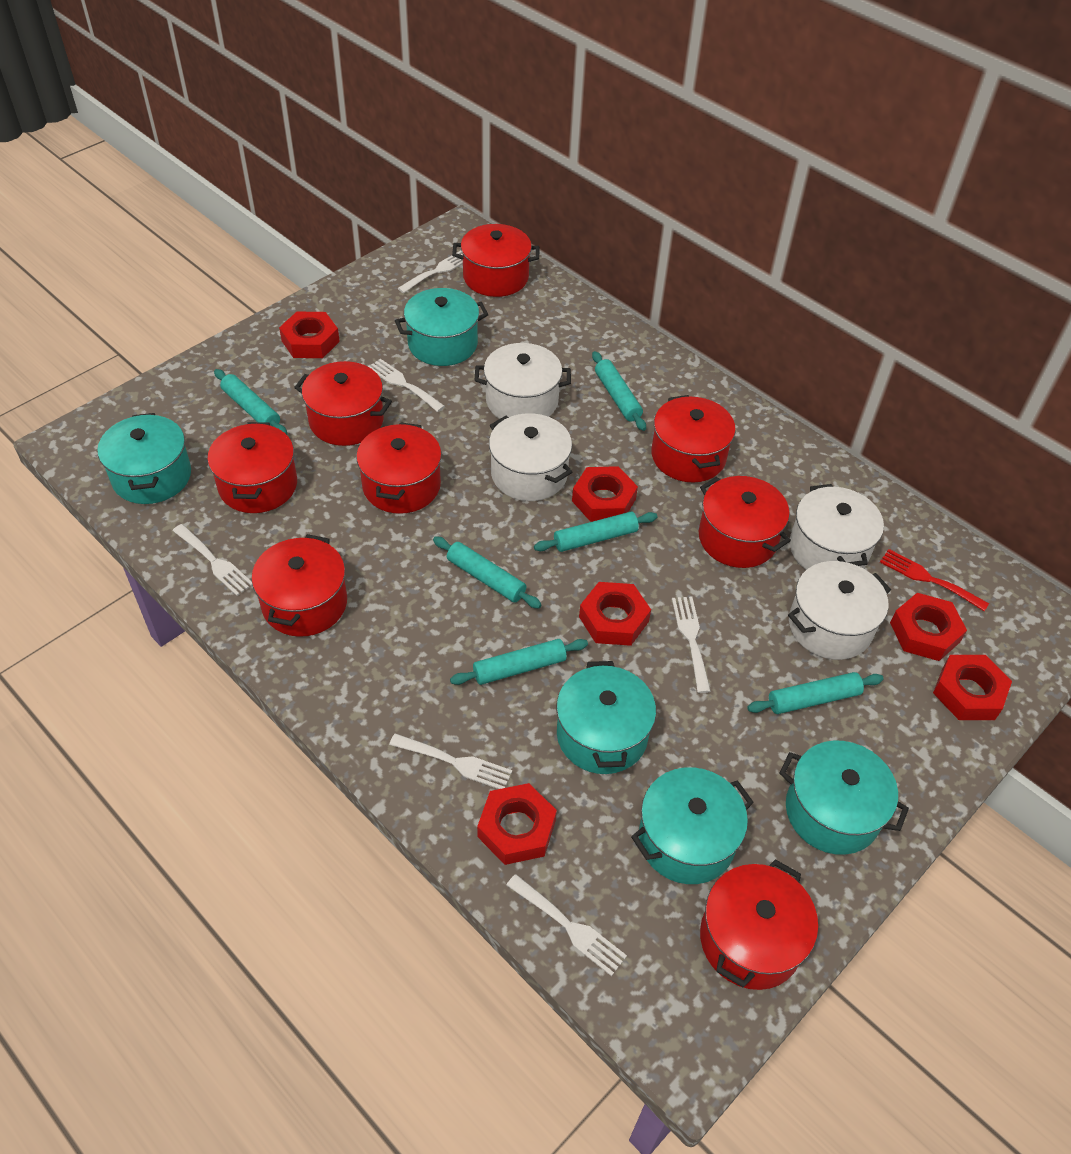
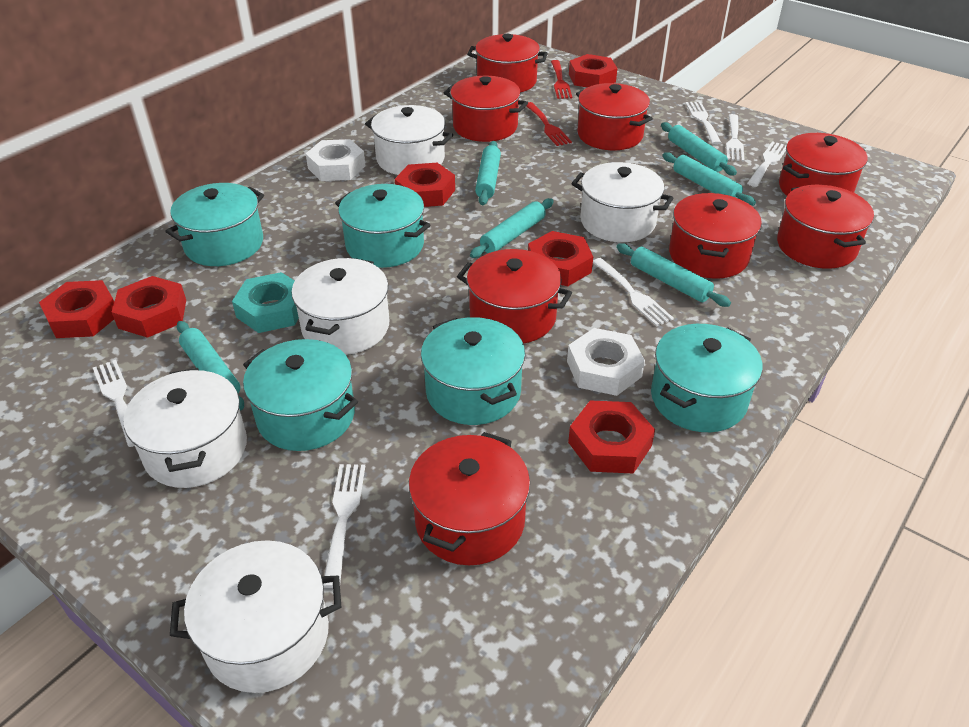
red fork: 1 -> 2
turquoise nut: 0 -> 1
white nut: 0 -> 2
white pot: 4 -> 5

